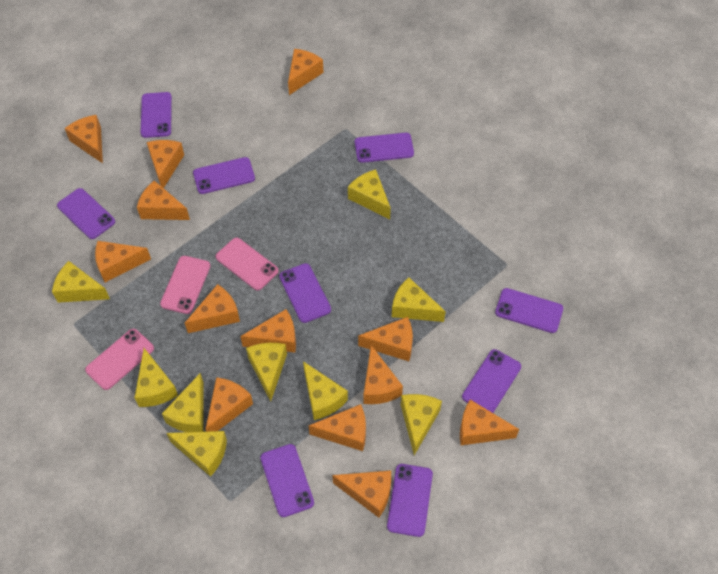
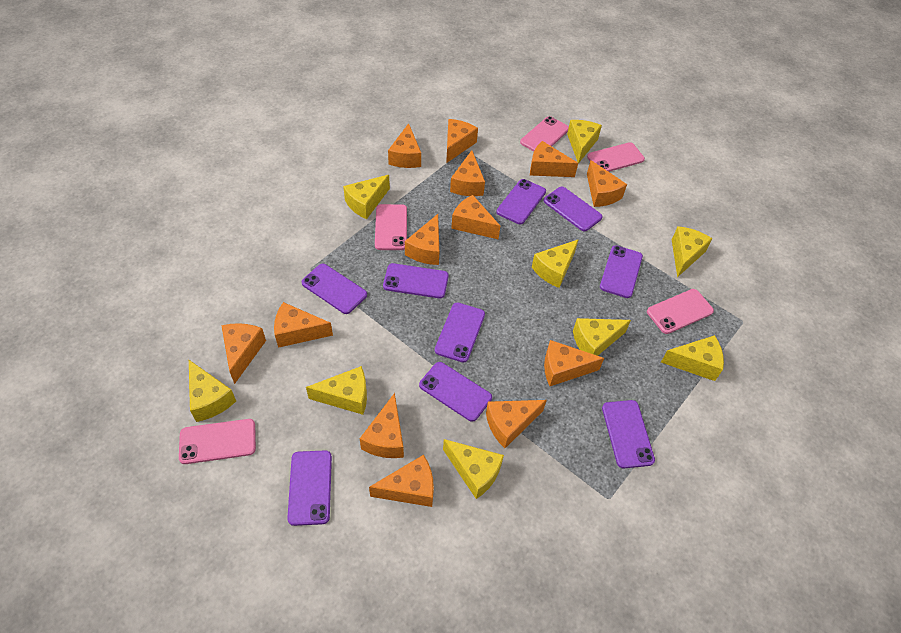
pink phone: 3 -> 5

